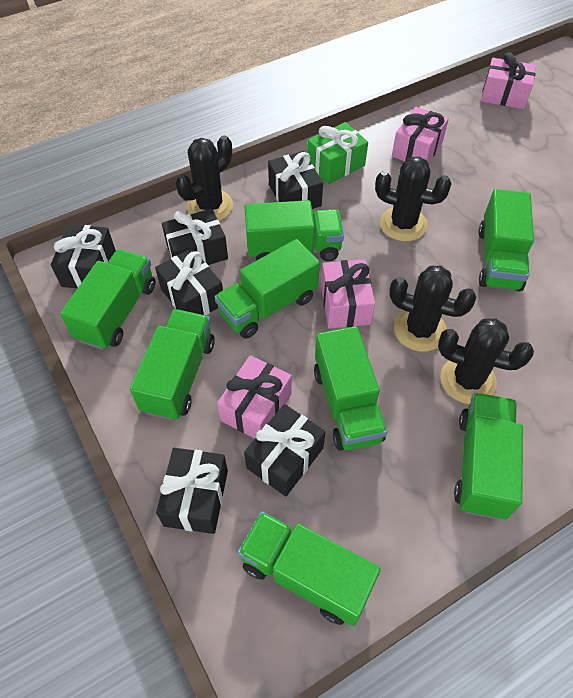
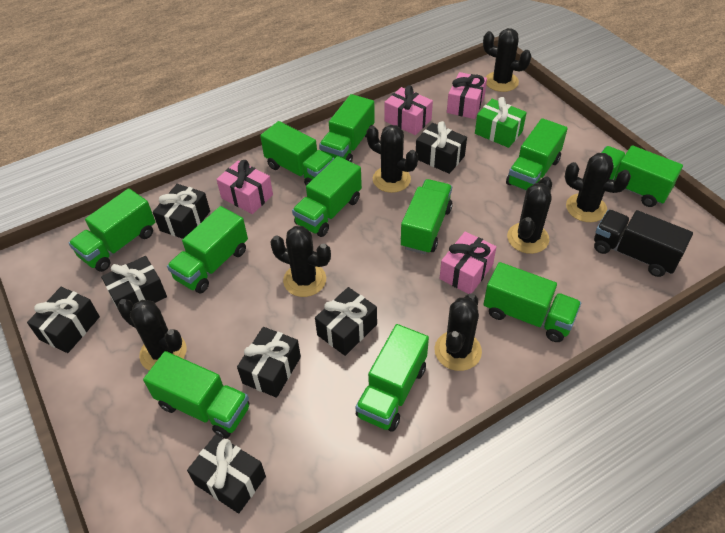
black cactus: 4 -> 7
black gift: 6 -> 7
black truck: 0 -> 1
green truck: 8 -> 11

